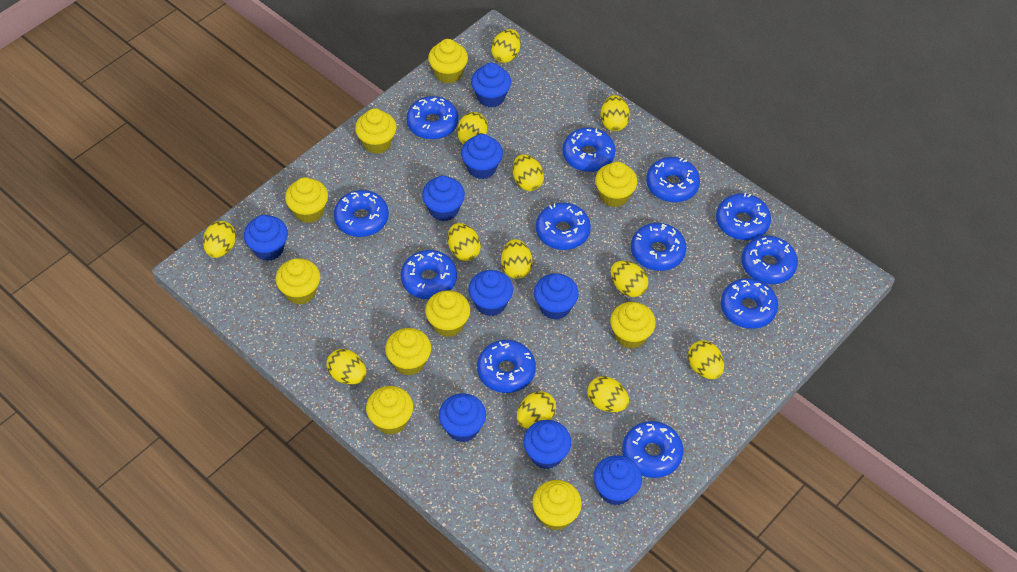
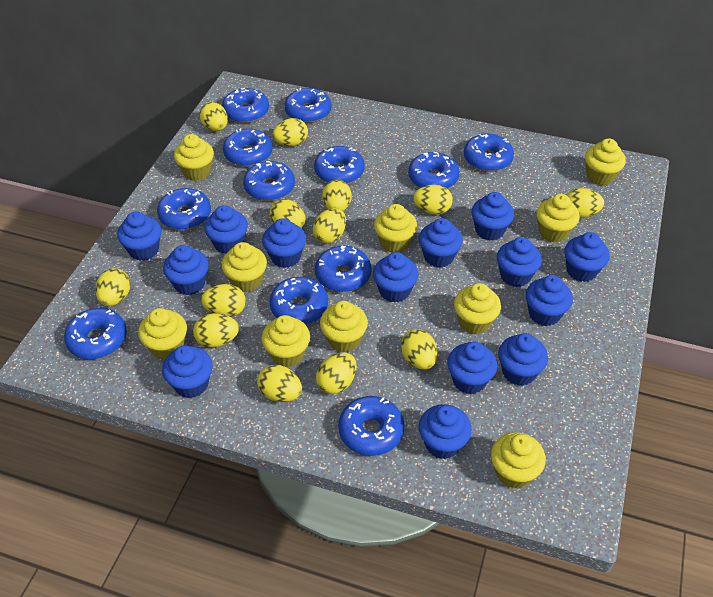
blue cupcake: 9 -> 14
yellow egg: 12 -> 13

